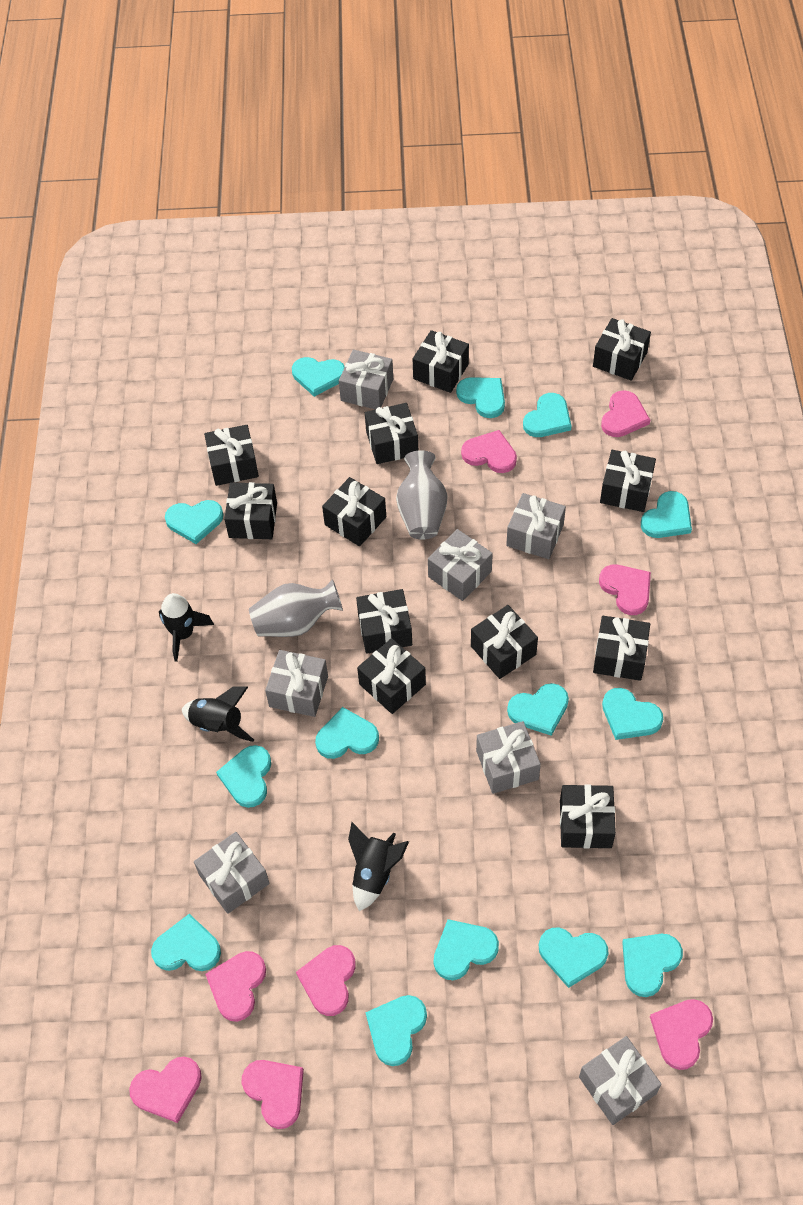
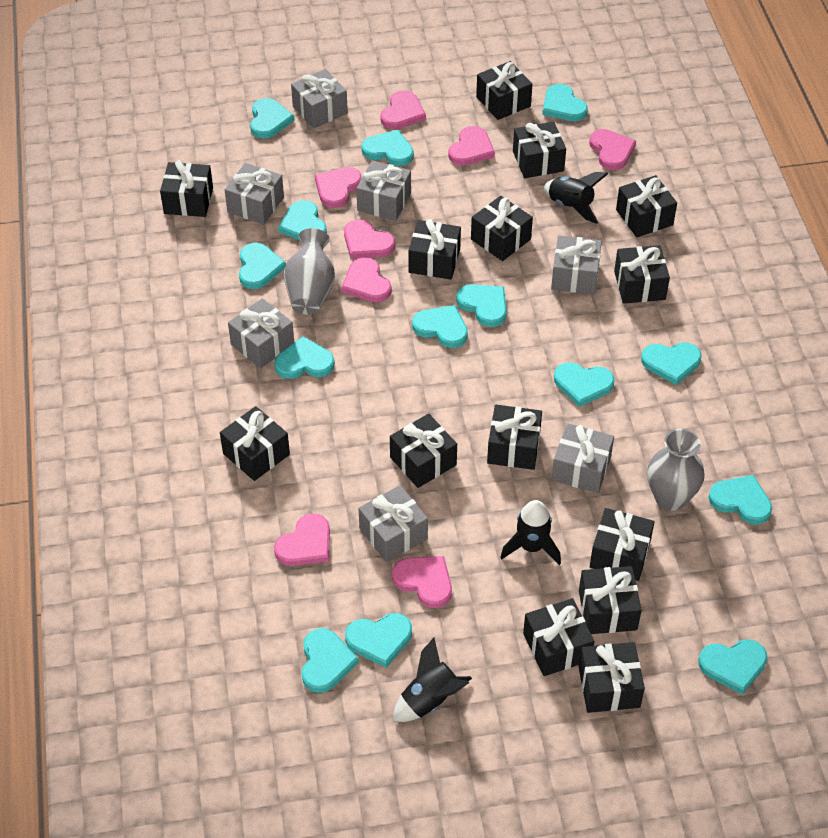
black gift: 12 -> 14

